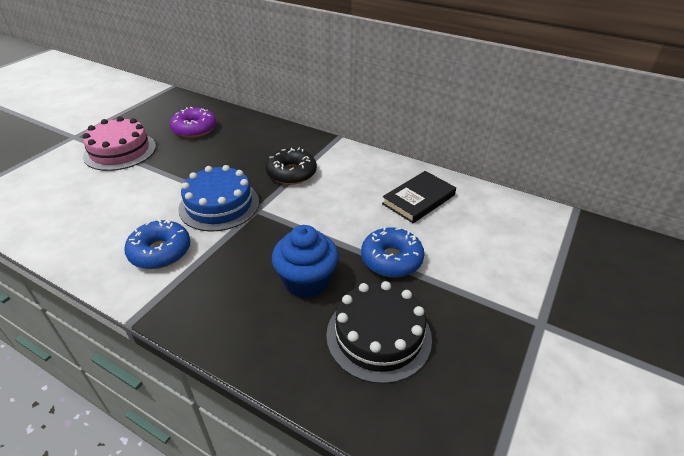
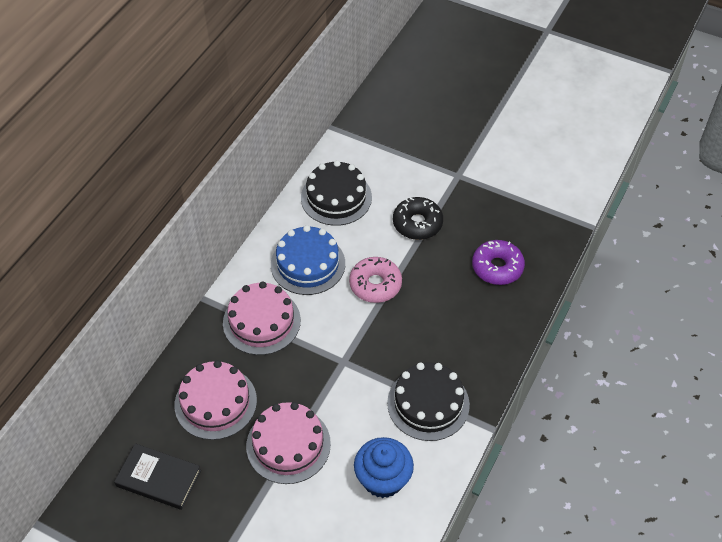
black cake: 1 -> 2
blue donut: 2 -> 0
pink cake: 1 -> 3
pink donut: 0 -> 1

